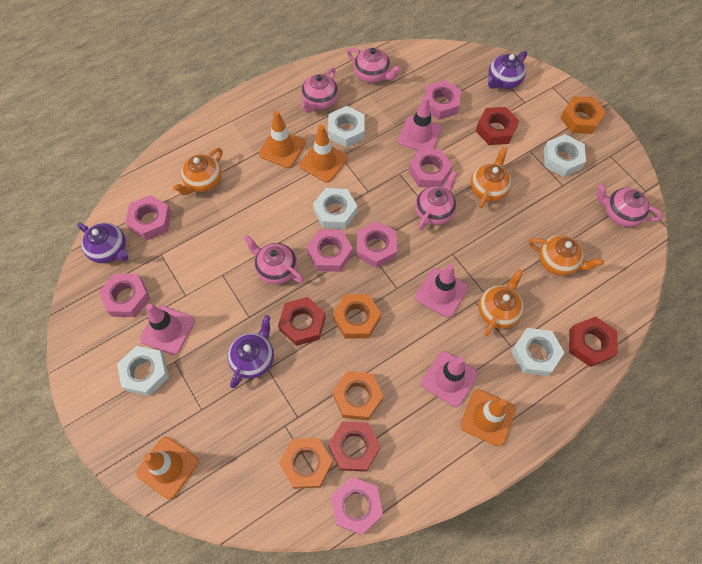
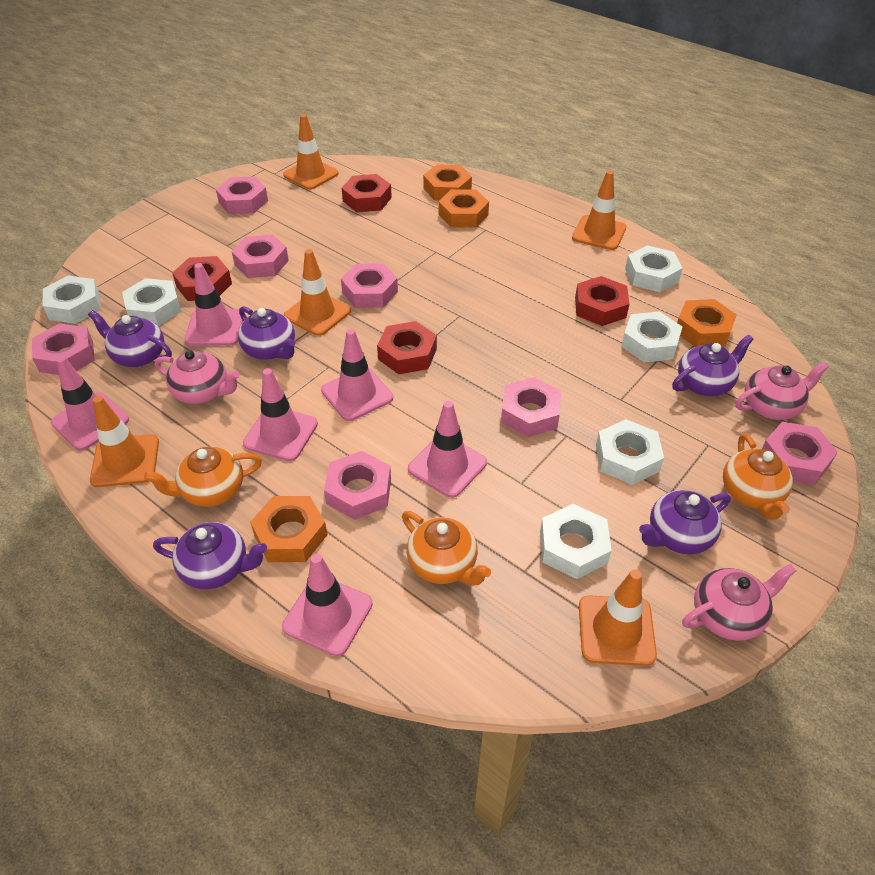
orange teapot: 4 -> 3
orange traffic cone: 4 -> 5
pink teapot: 5 -> 3
pink traffic cone: 4 -> 6
purple teapot: 3 -> 5
white nut: 5 -> 6

